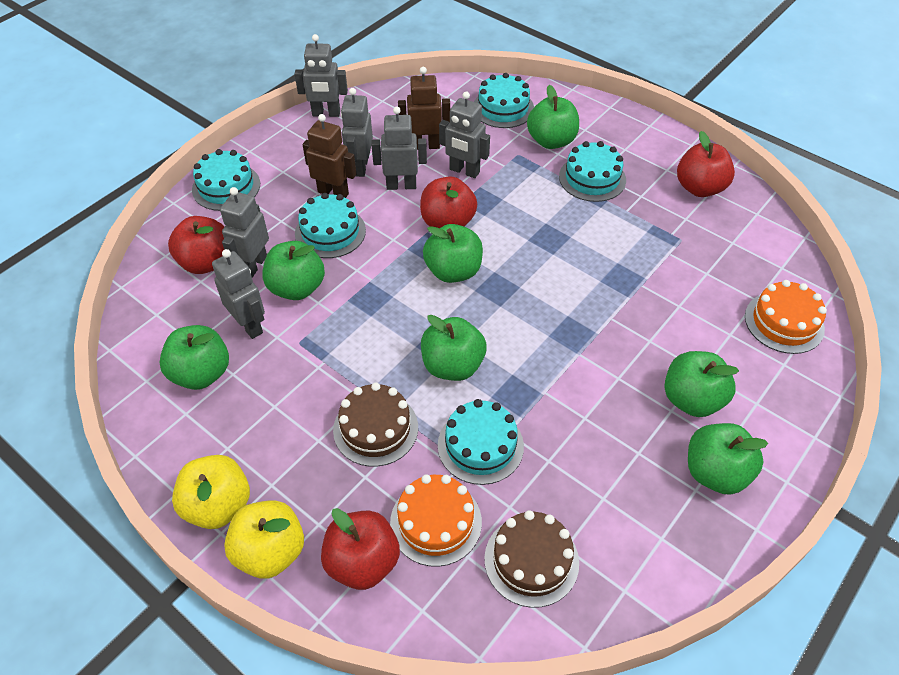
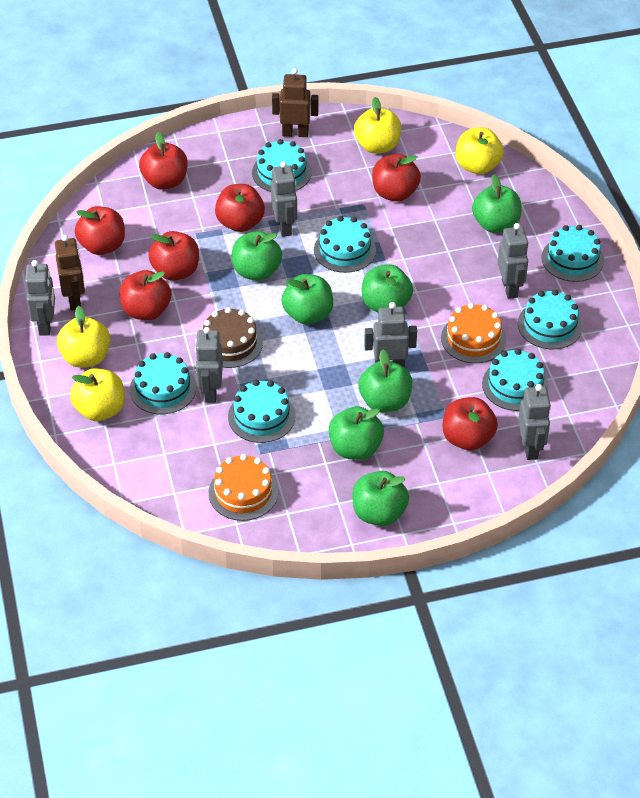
brown cake: 2 -> 1
red apple: 4 -> 7
turquoise cake: 5 -> 7
yellow apple: 2 -> 4

